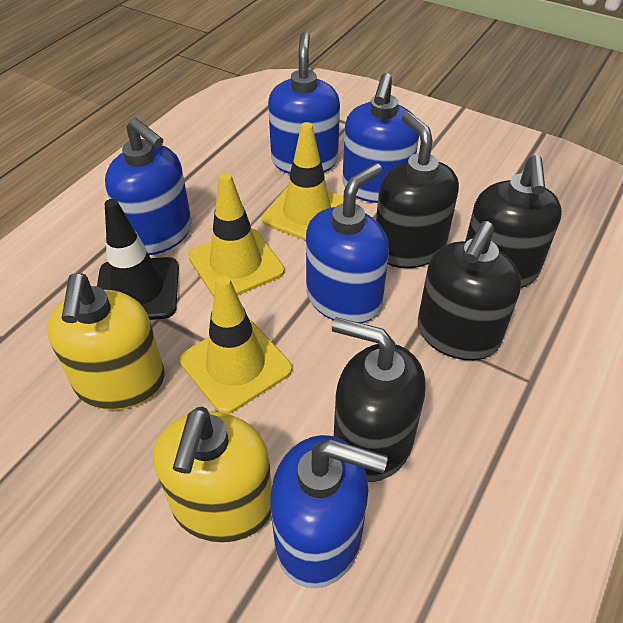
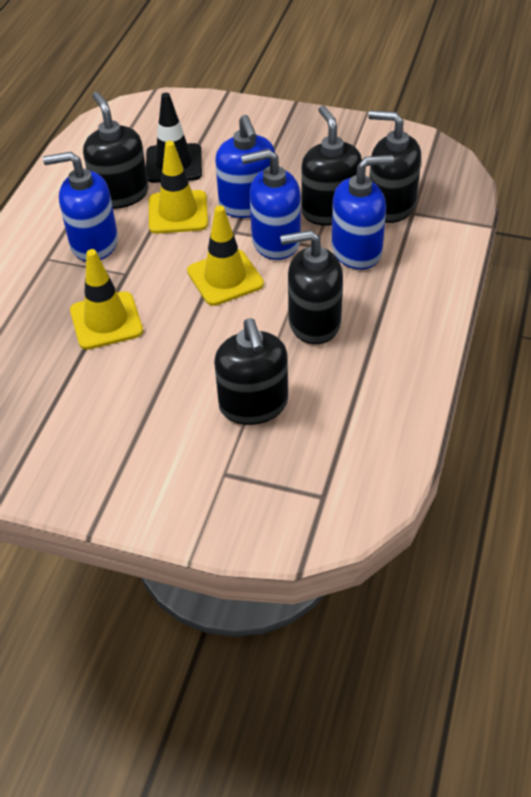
black soap dispenser: 4 -> 5
blue soap dispenser: 5 -> 4
yellow soap dispenser: 2 -> 0

